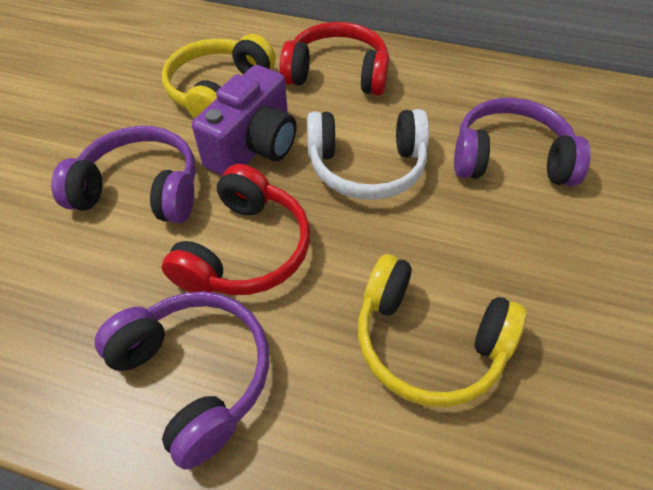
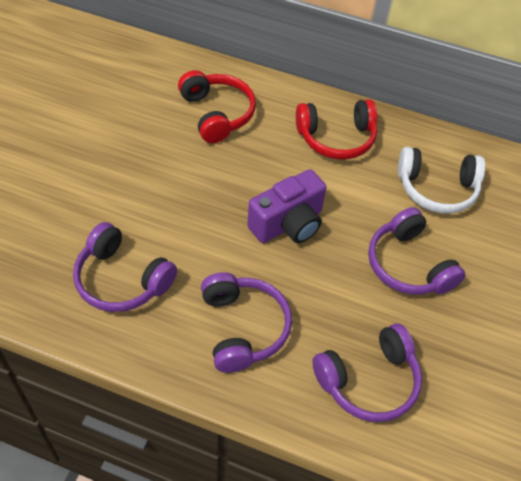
purple headphones: 3 -> 4
yellow headphones: 2 -> 0

